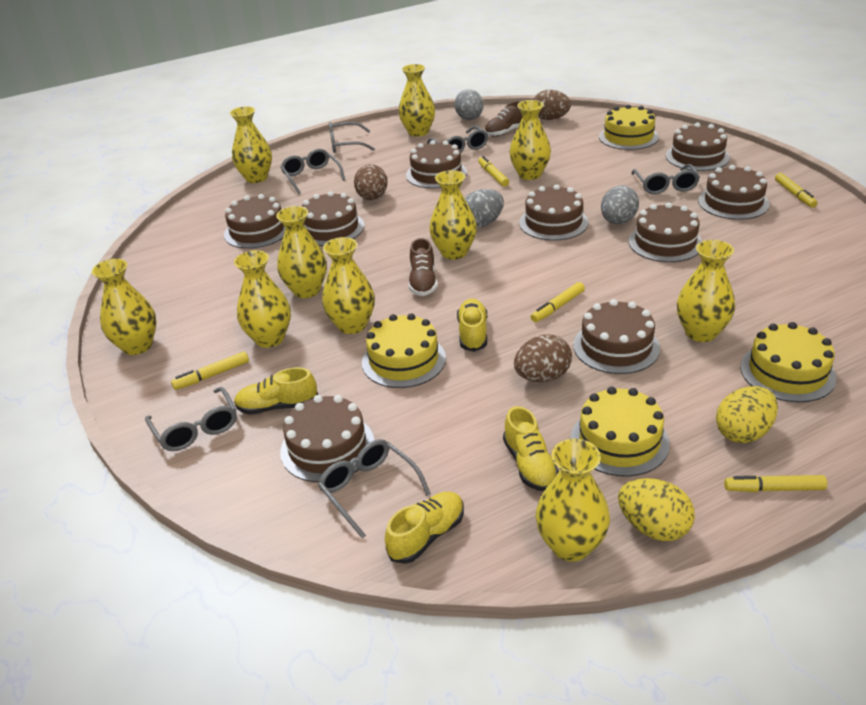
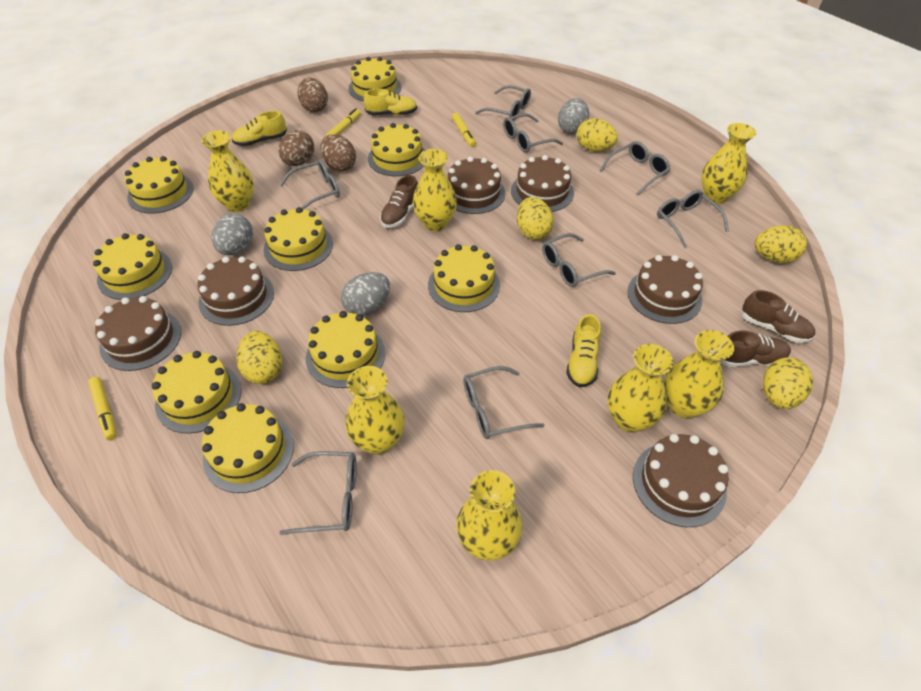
brown cake: 9 -> 6
brown shoe: 2 -> 3
grey glasses: 6 -> 8
yellow cake: 4 -> 9
yellow egg: 2 -> 5
yellow marker: 5 -> 3
yellow shoe: 4 -> 3
yellow vase: 10 -> 7

